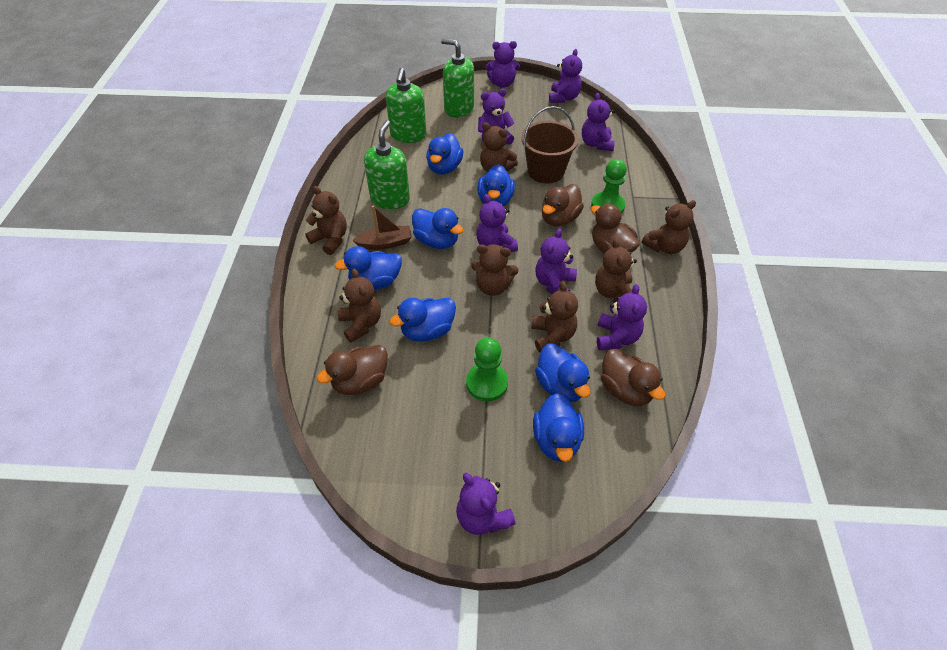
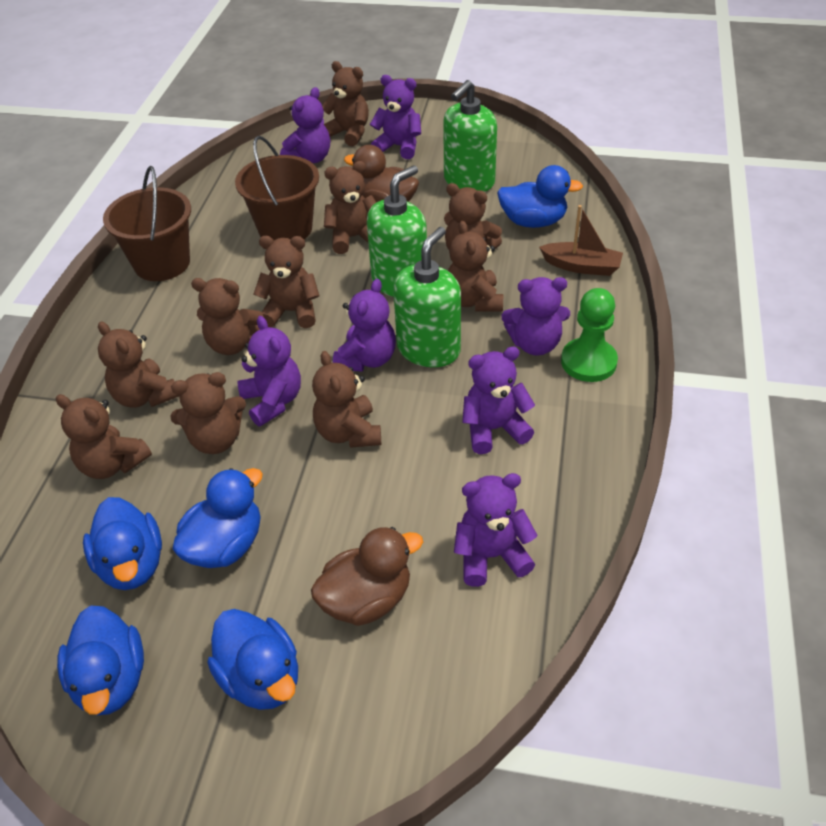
blue duck: 7 -> 5
brown bucket: 1 -> 2
brown duck: 4 -> 2
brown teddy bear: 7 -> 10
green pawn: 2 -> 1
purple teddy bear: 8 -> 7

